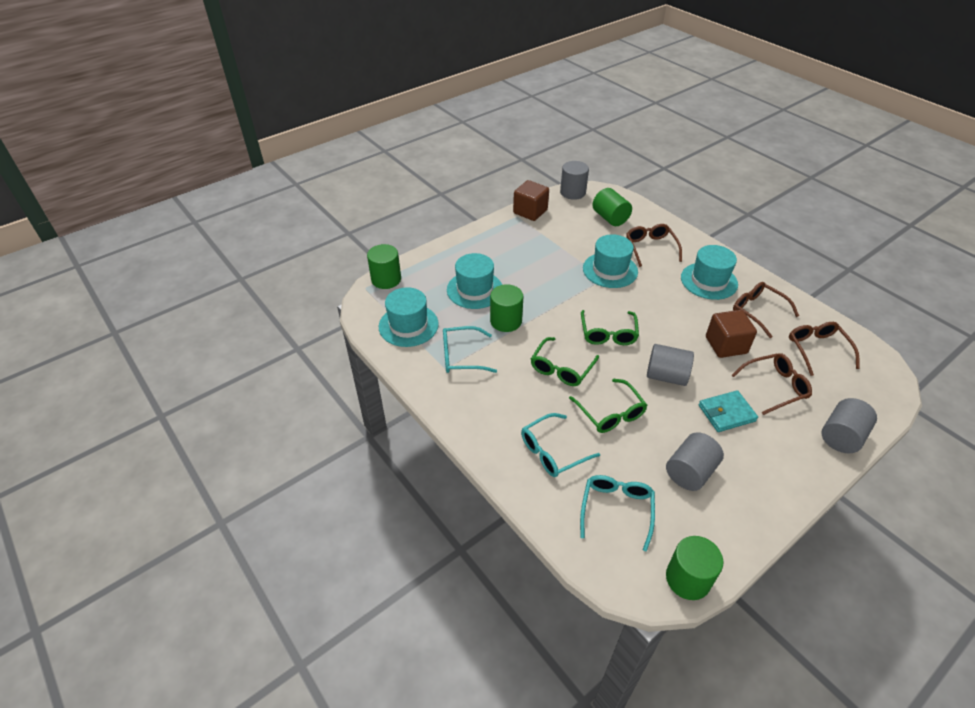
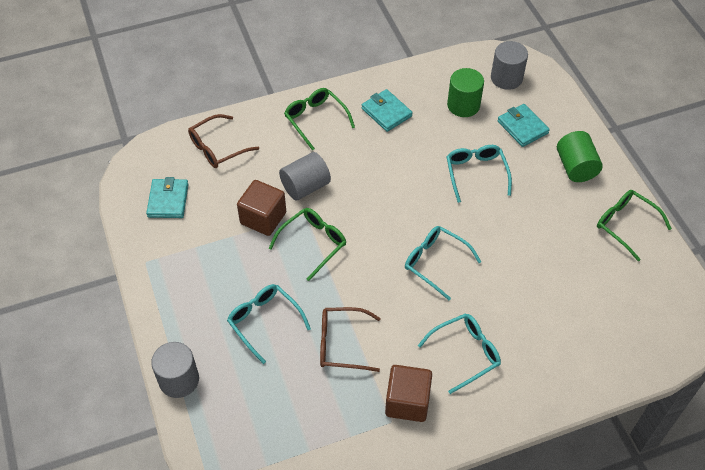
brown glasses: 4 -> 2
green cylinder: 4 -> 2
grey cylinder: 4 -> 3
turquoise glasses: 3 -> 4
turquoise hat: 4 -> 0
turquoise wallet: 1 -> 3

